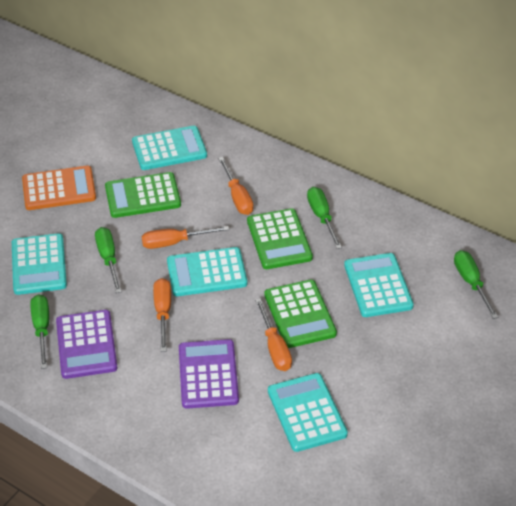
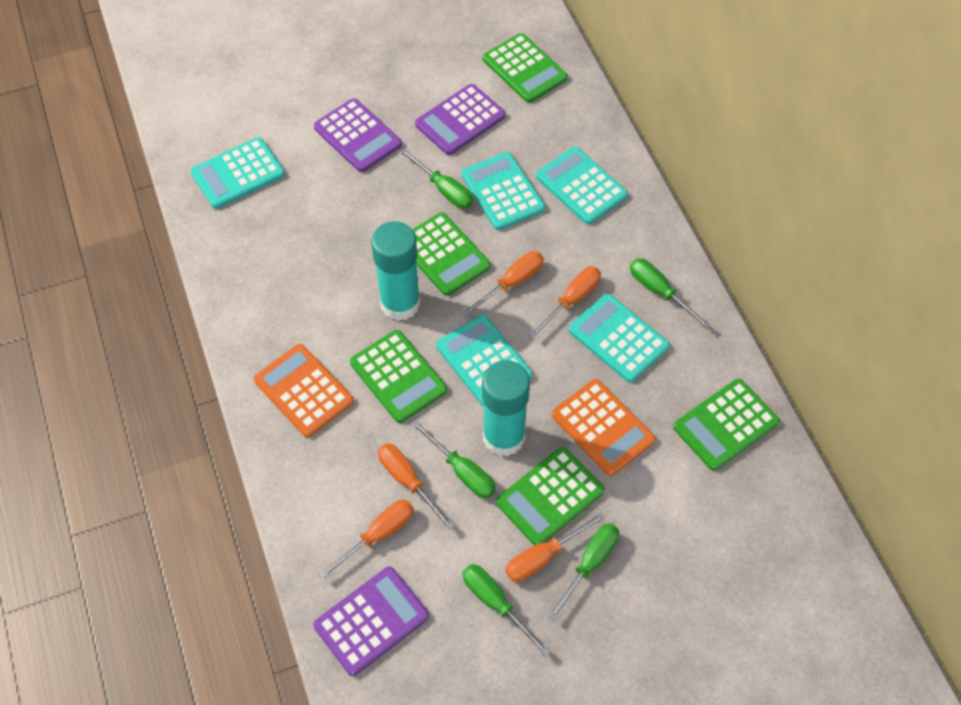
green calculator: 3 -> 5
green screwdriver: 4 -> 5
orange calculator: 1 -> 2
orange screwdriver: 4 -> 5
purple calculator: 2 -> 3
turquoise glue stick: 0 -> 2

